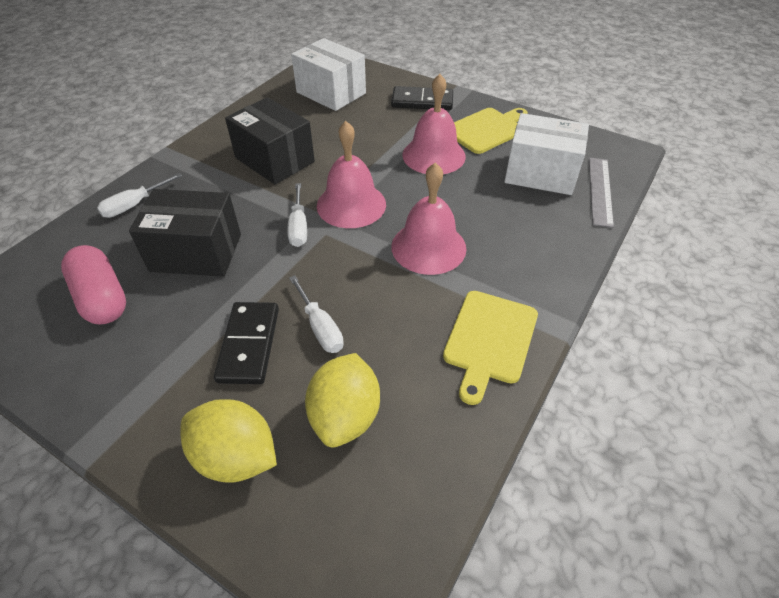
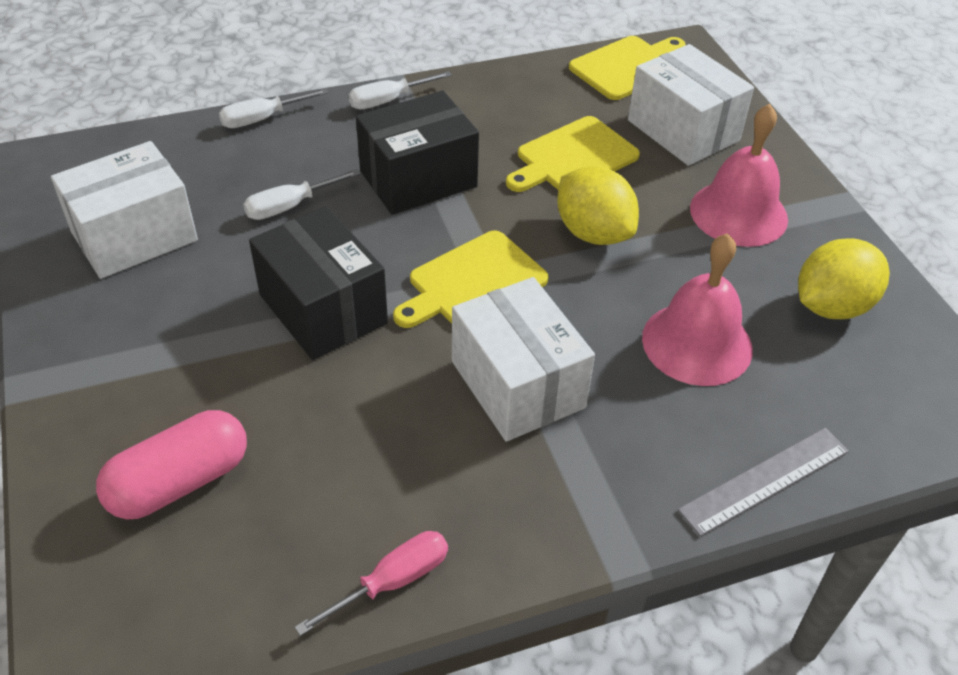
black domino: 2 -> 0
pink bell: 3 -> 2
pink screwdriver: 0 -> 1
white box: 2 -> 3
yellow cutting board: 2 -> 3

